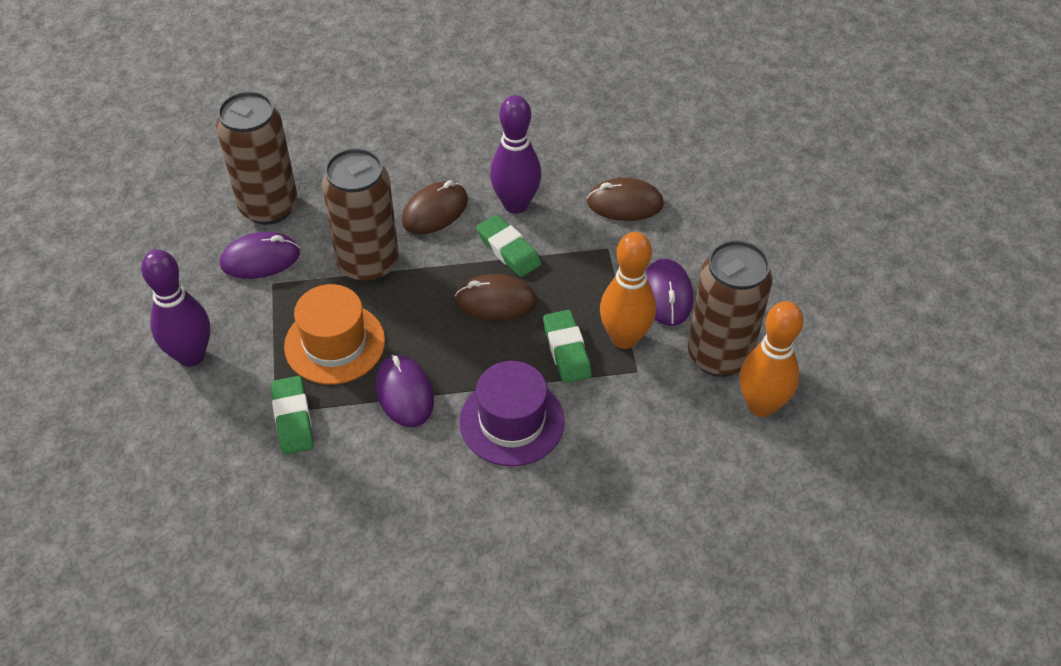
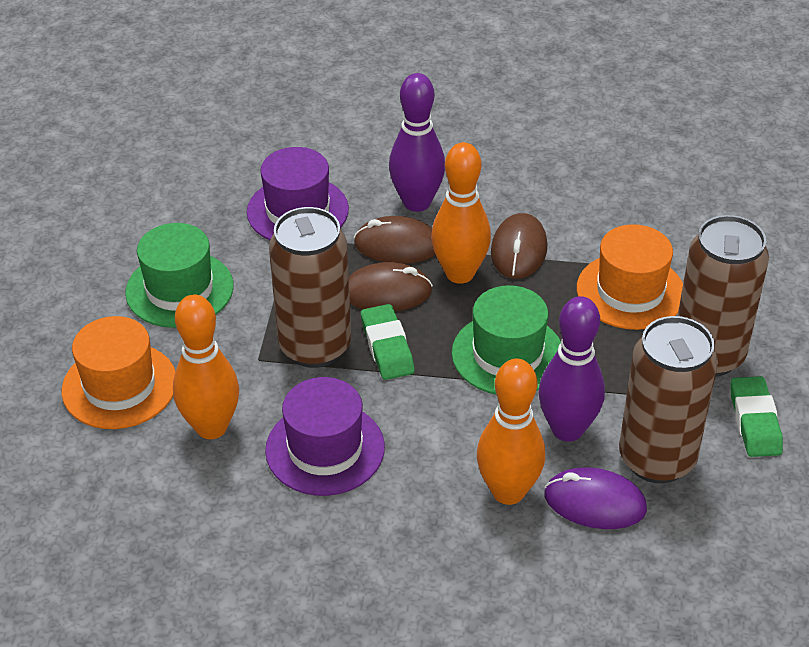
green eraser: 3 -> 2
green hat: 0 -> 2
orange bowling pin: 2 -> 3
orange hat: 1 -> 2
purple hat: 1 -> 2
purple mouse: 3 -> 1

